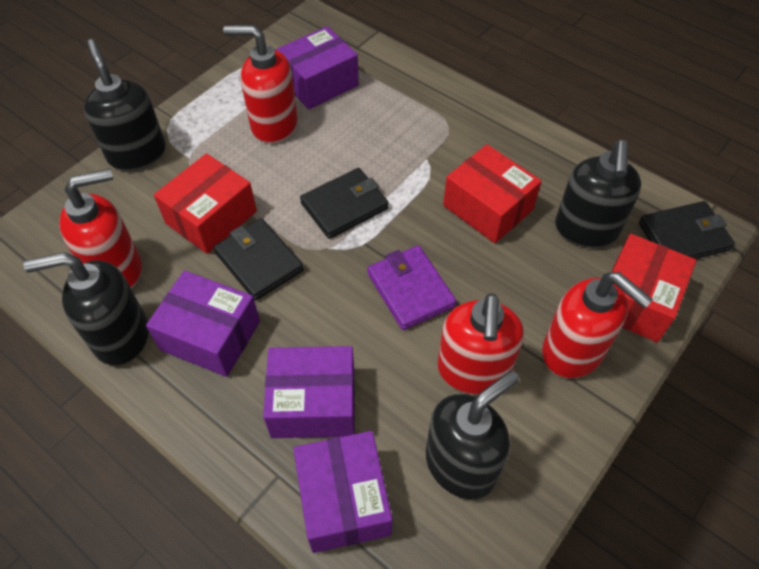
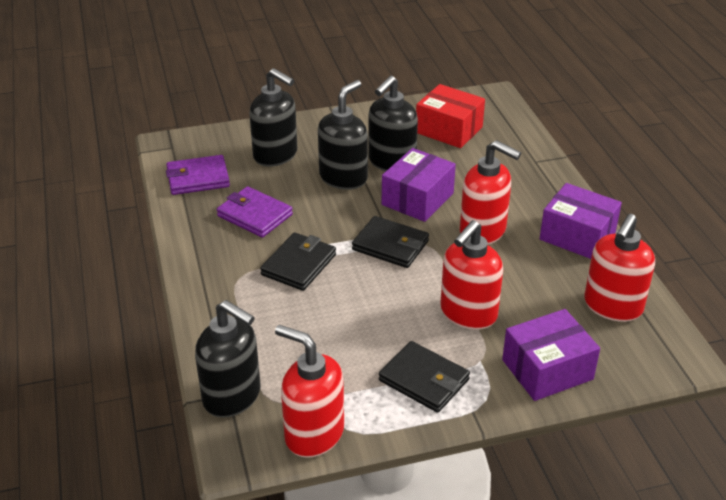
purple box: 4 -> 3
purple wallet: 1 -> 2
red box: 3 -> 1

